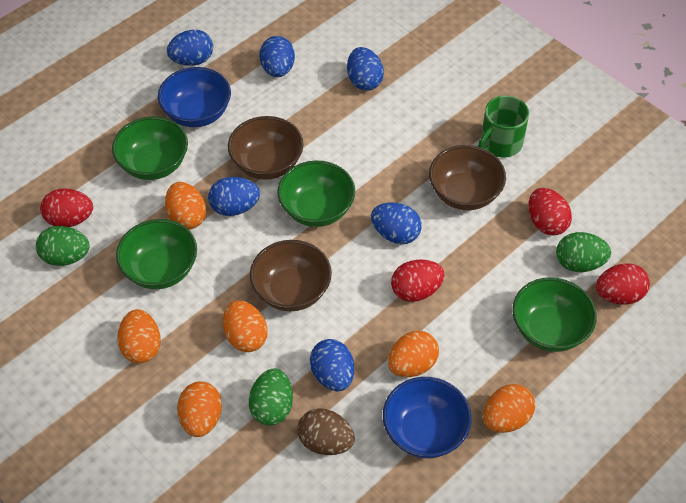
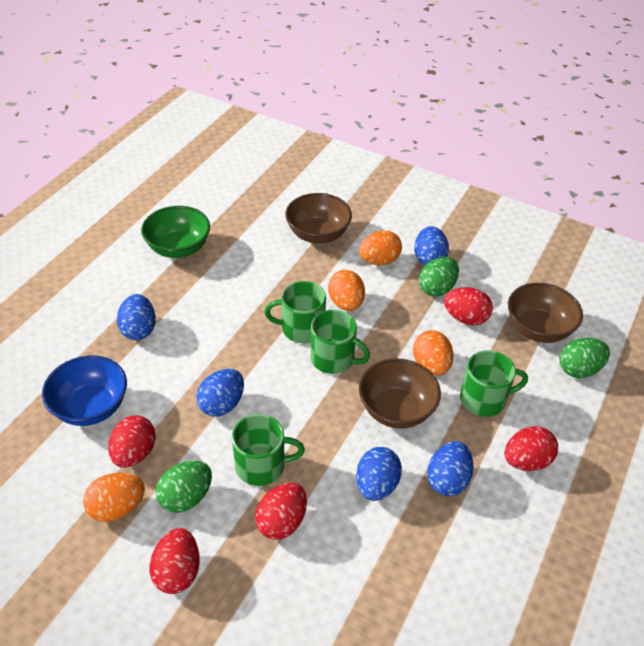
blue bowl: 2 -> 1
blue egg: 6 -> 5
brown egg: 1 -> 0
green bowl: 4 -> 1
green mug: 1 -> 4
orange egg: 6 -> 4
red egg: 4 -> 5

